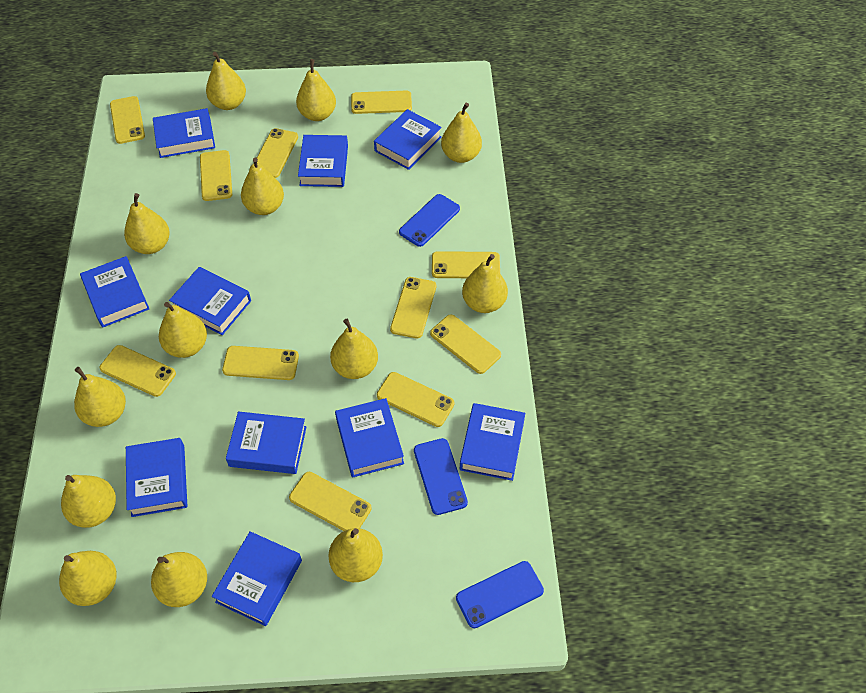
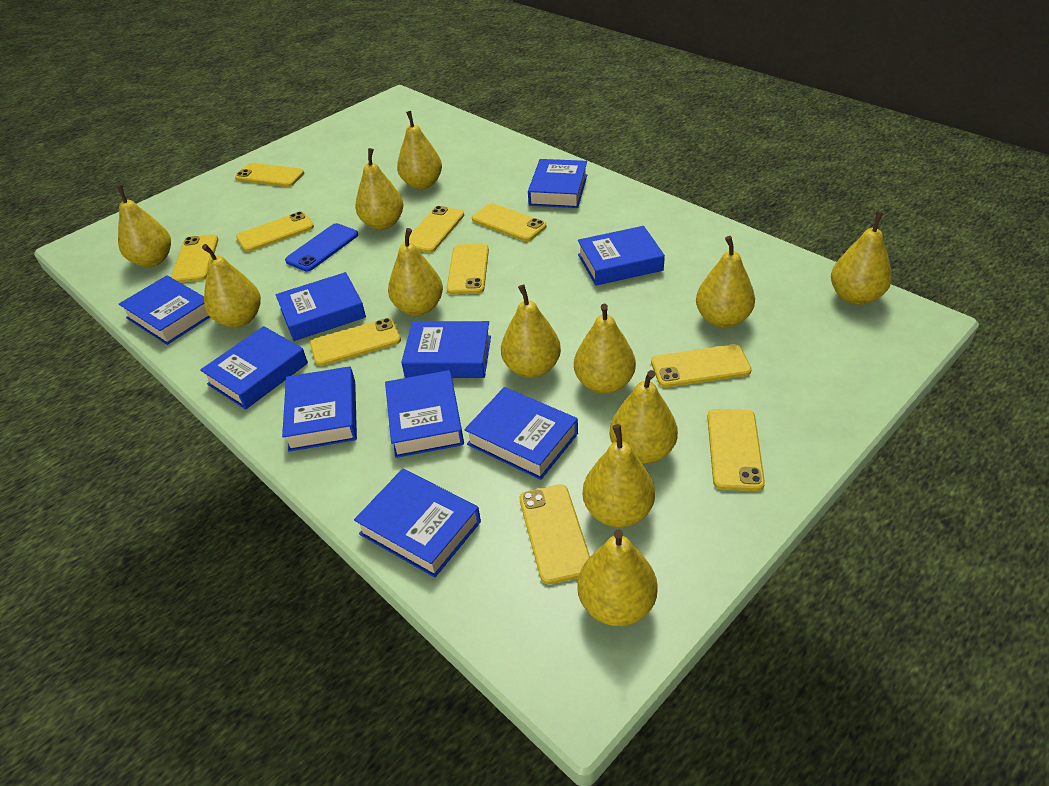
blue phone: 3 -> 1
yellow pear: 13 -> 12
yellow phone: 11 -> 10

